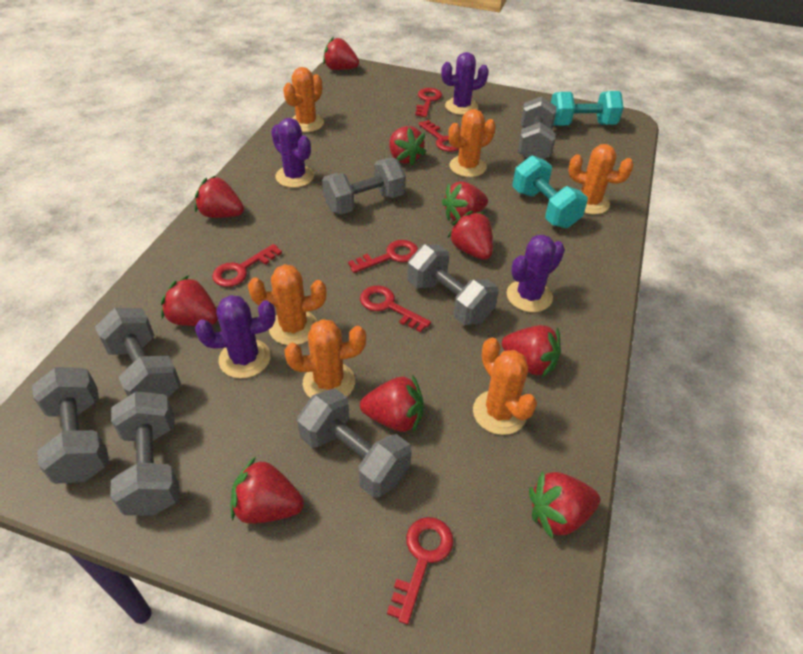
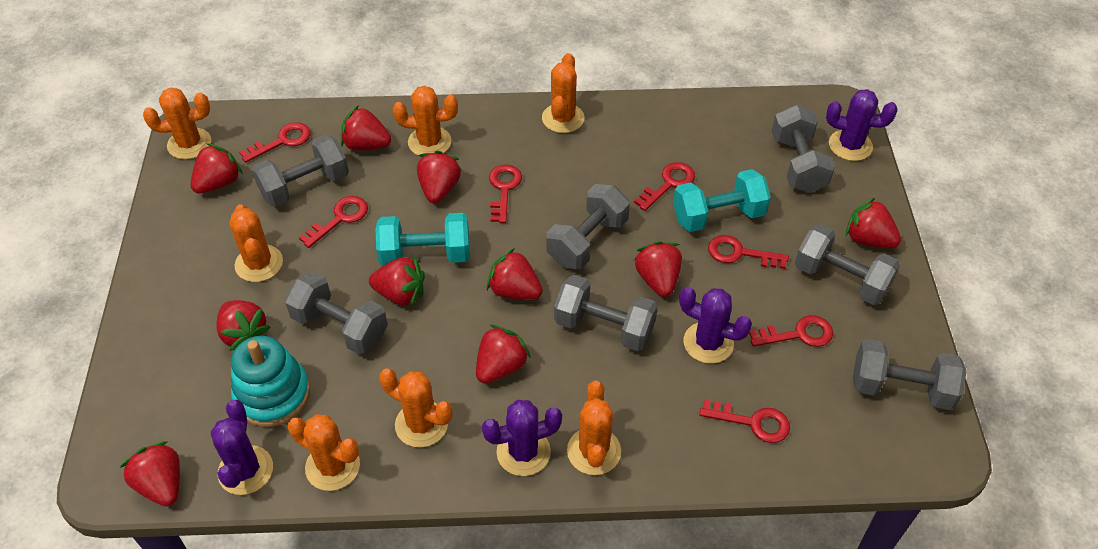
orange cactus: 6 -> 7
red key: 6 -> 7
turquoise stacking toy: 0 -> 1

